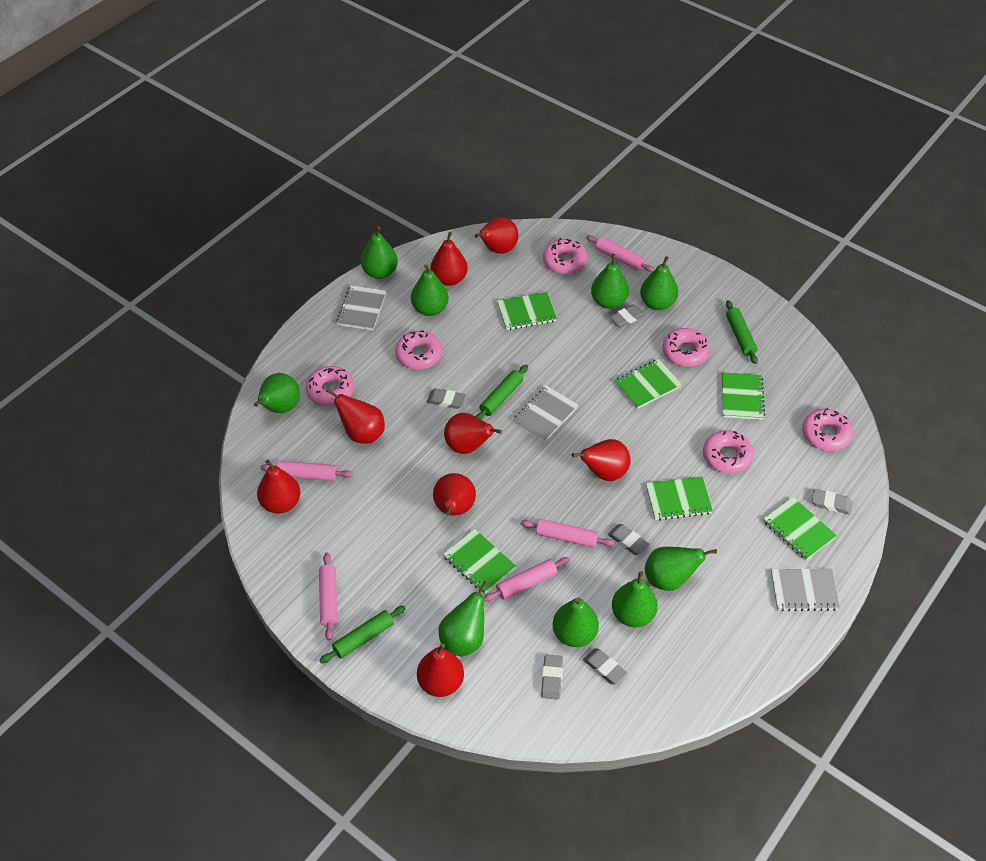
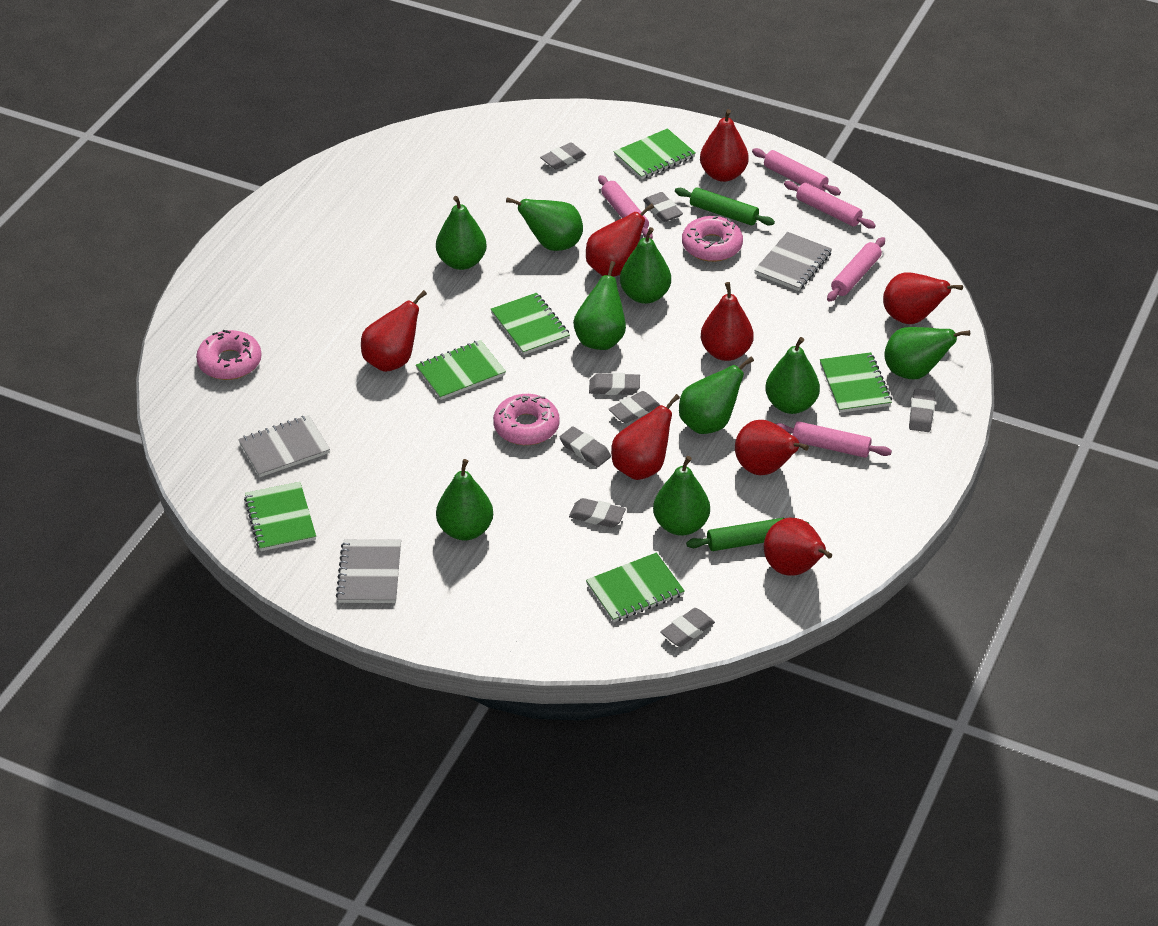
green rolling pin: 3 -> 2
grey eraser: 6 -> 8
pink donut: 6 -> 3

